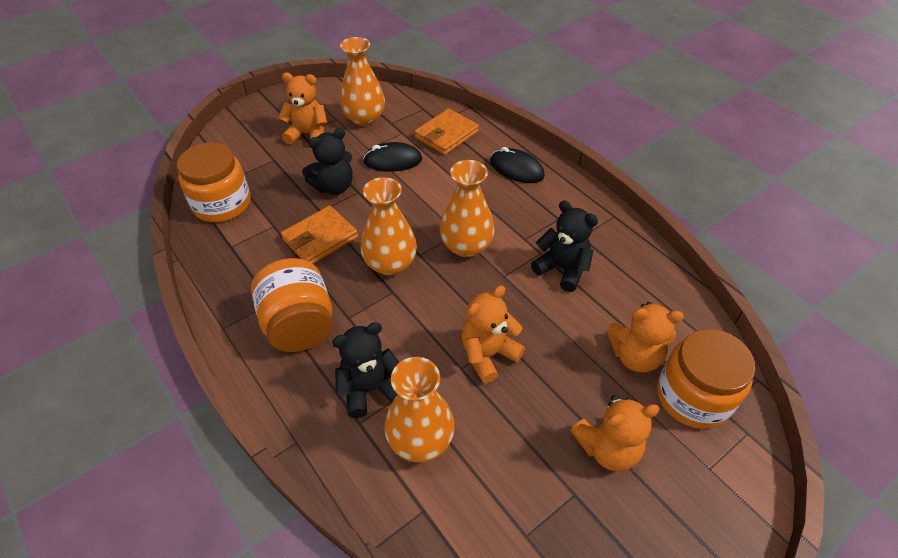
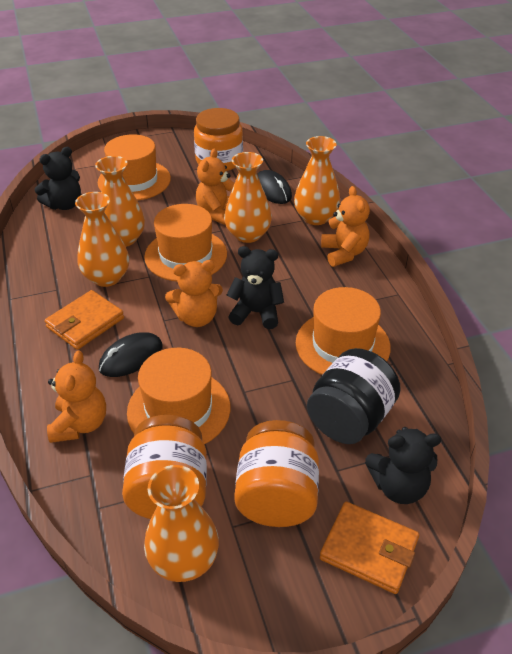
black jar: 0 -> 1
orange hat: 0 -> 4
orange vase: 4 -> 5

